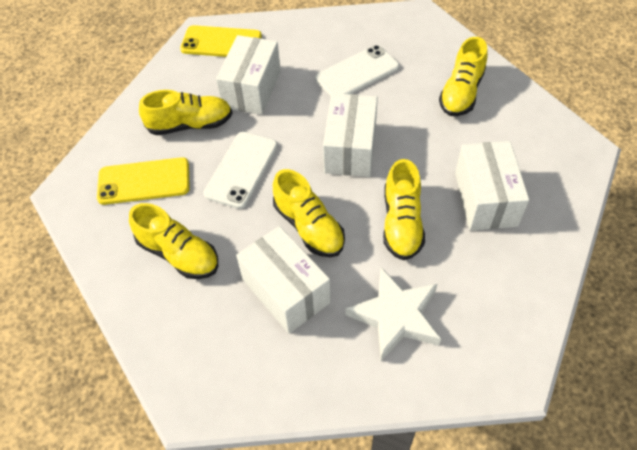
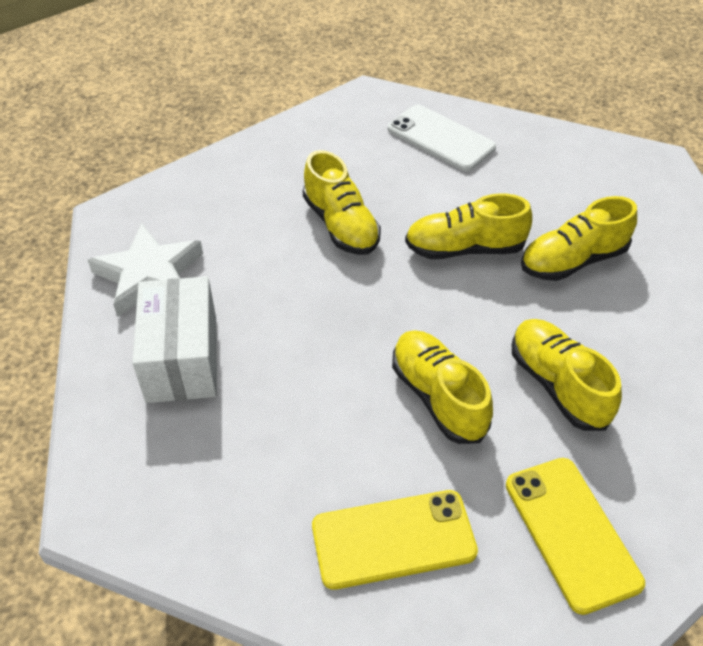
white box: 4 -> 1
white phone: 2 -> 1

